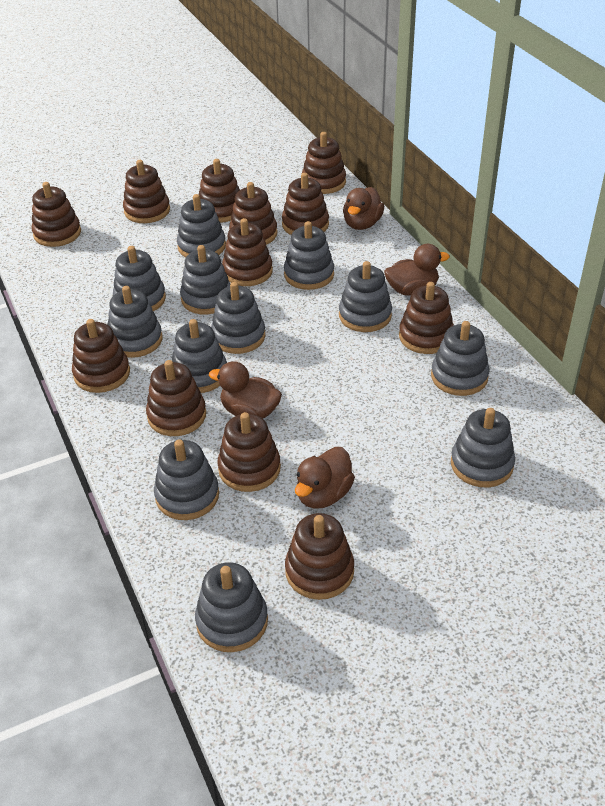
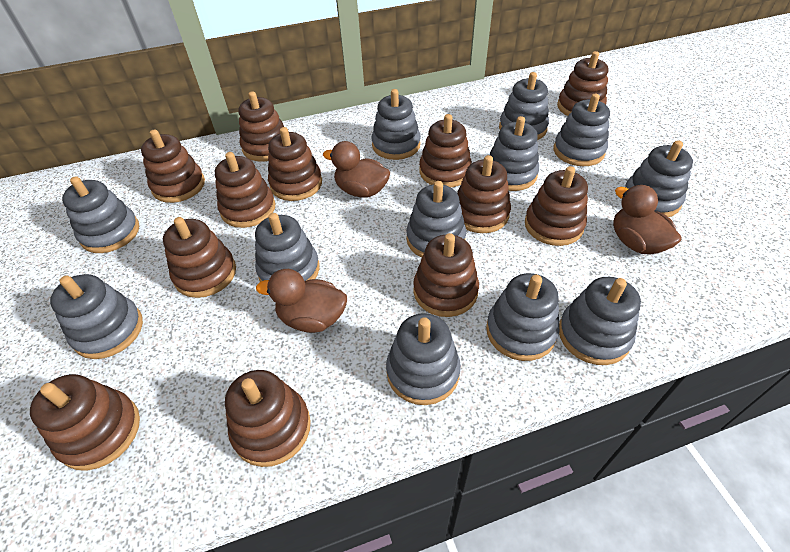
brown duck: 4 -> 3

